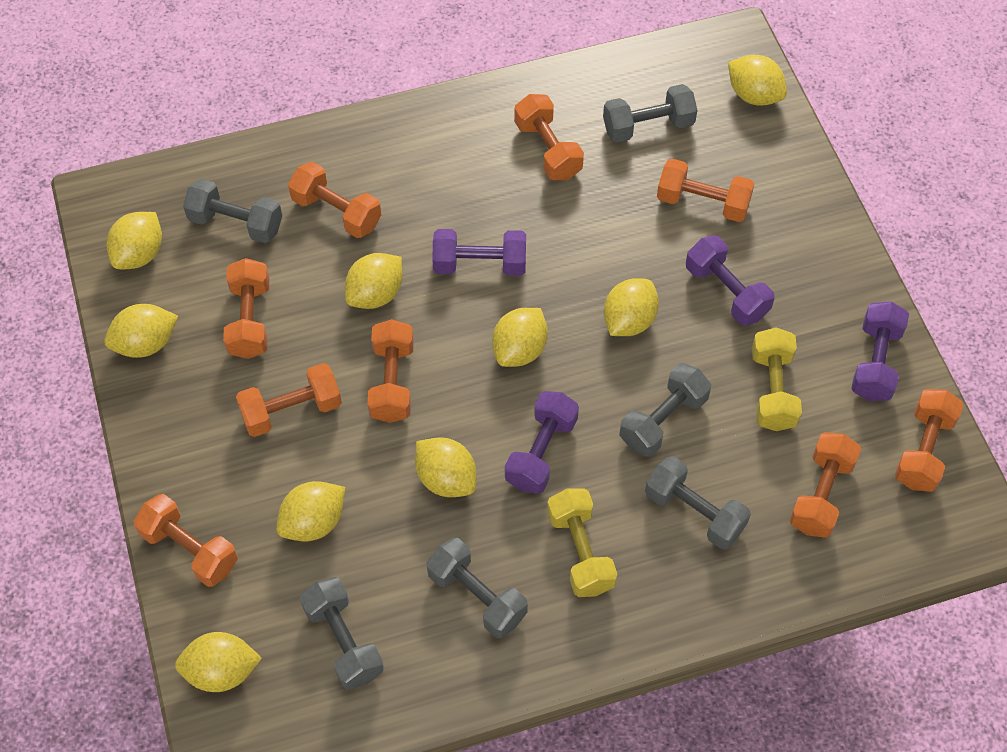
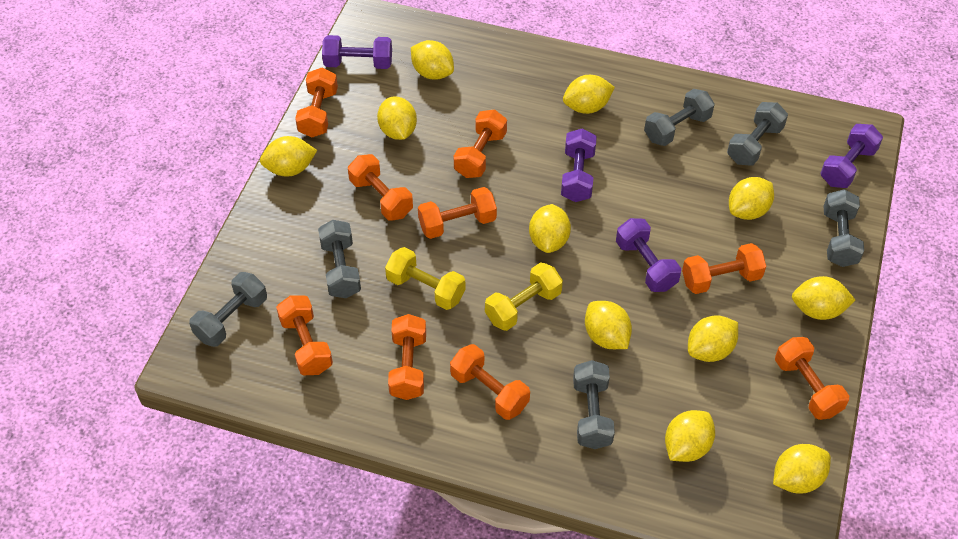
yellow lemon: 9 -> 11

